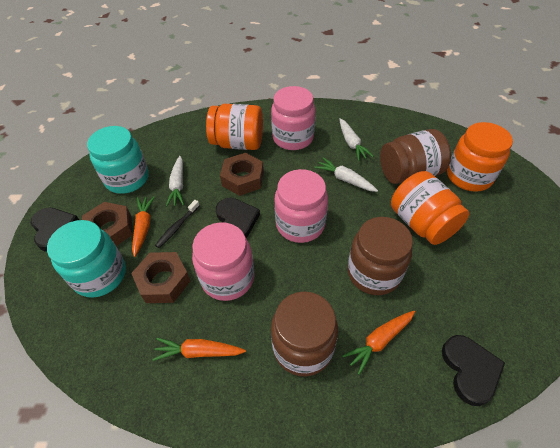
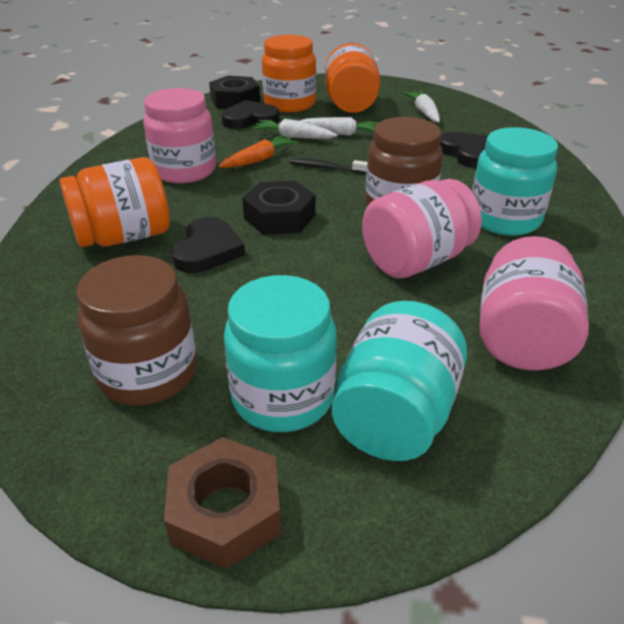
black nut: 0 -> 2
brown jar: 3 -> 2
brown nut: 3 -> 1
orange carrot: 3 -> 1
turquoise jar: 2 -> 3

